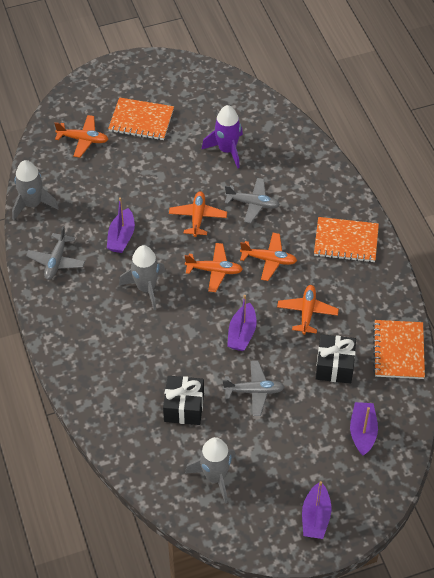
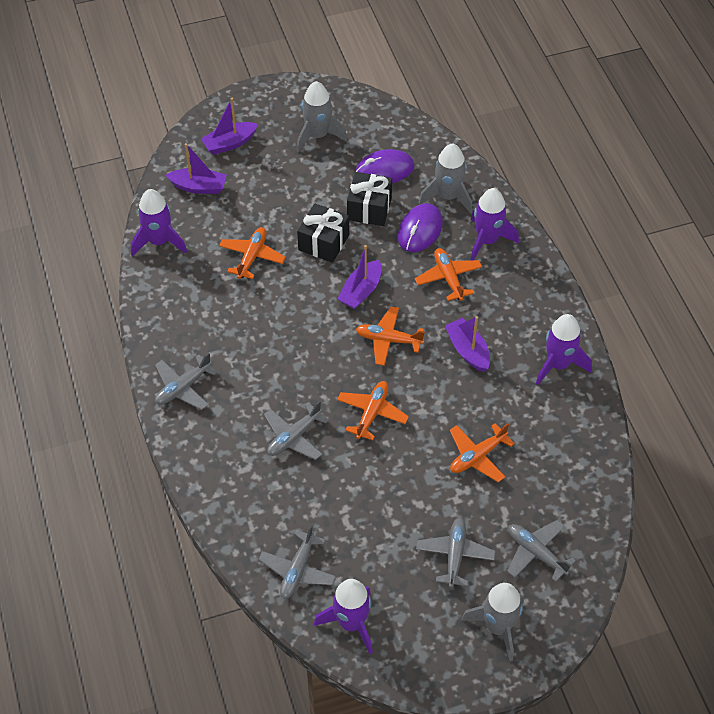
grey plane: 3 -> 5
orange notebook: 3 -> 0
purple mouse: 0 -> 2
purple rocket: 1 -> 4

